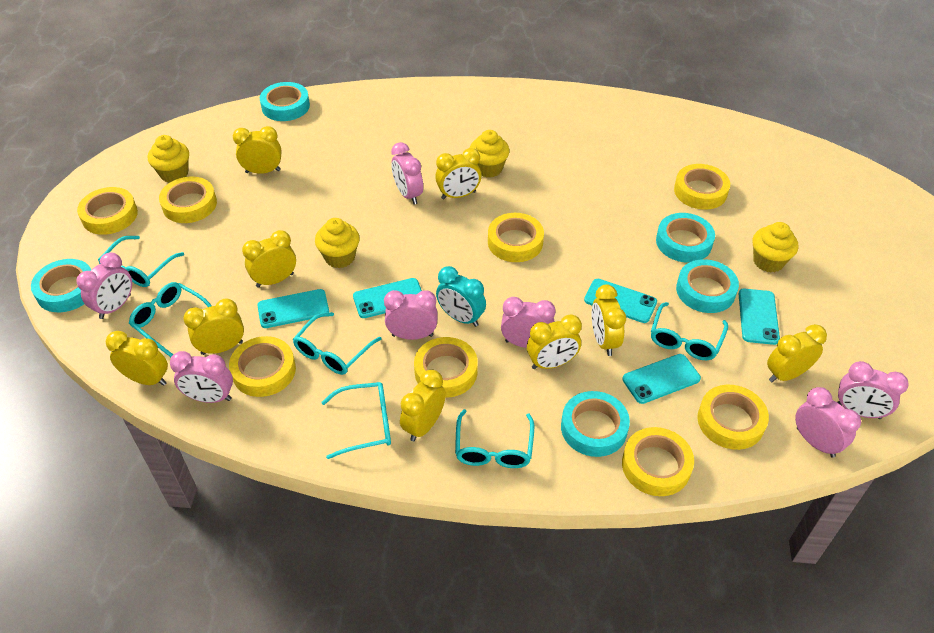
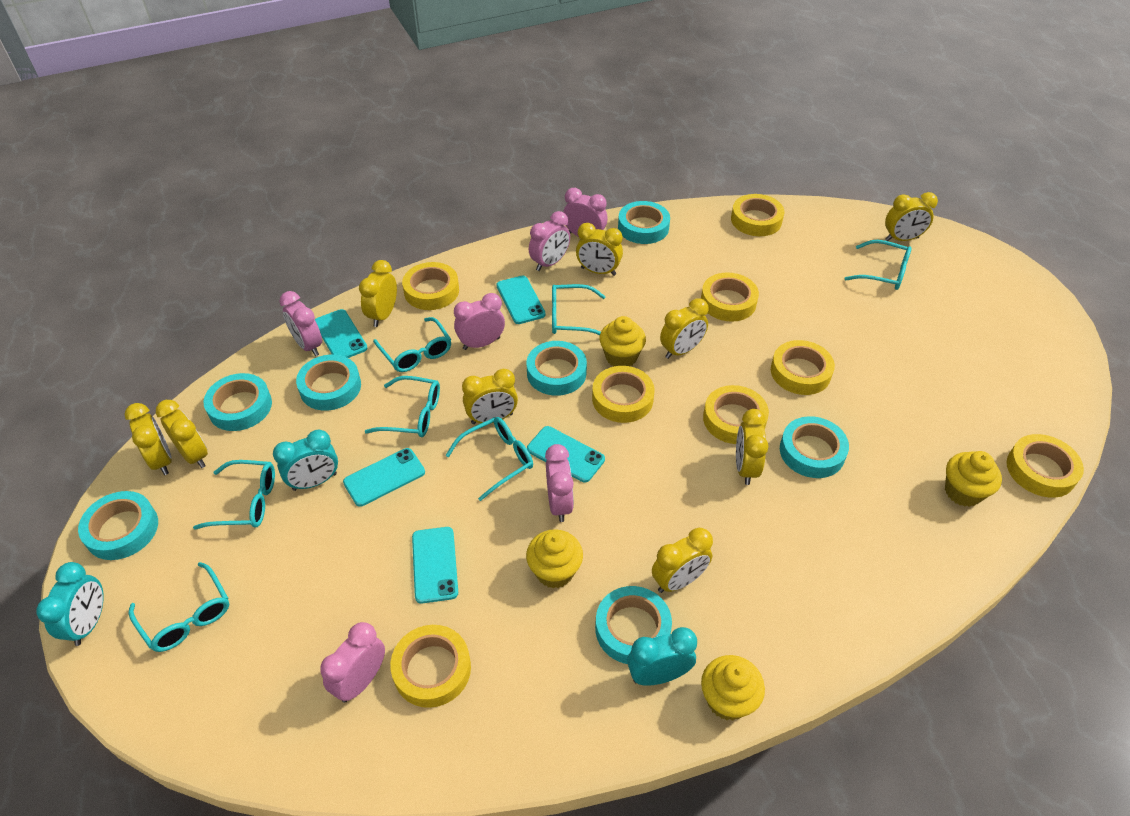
pink clock: 7 -> 6
turquoise clock: 1 -> 3
turquoise glasses: 6 -> 7
turquoise tape: 5 -> 7

